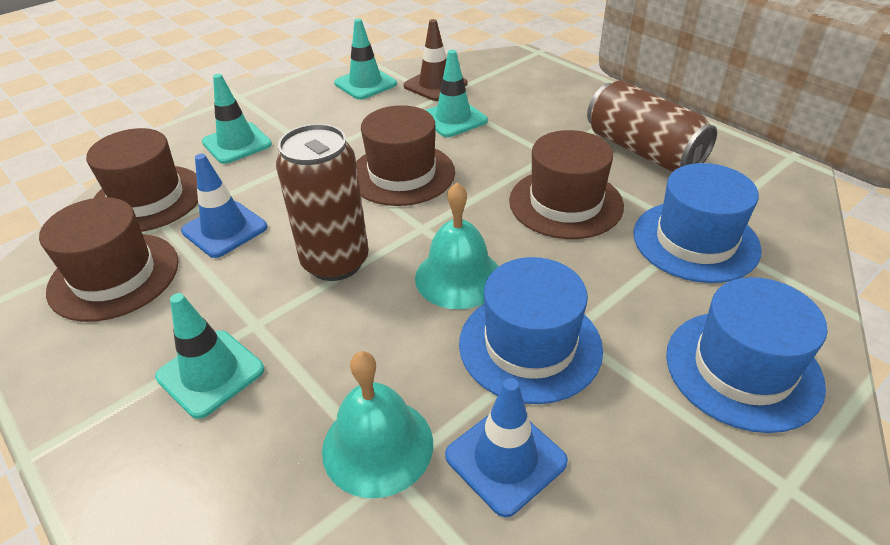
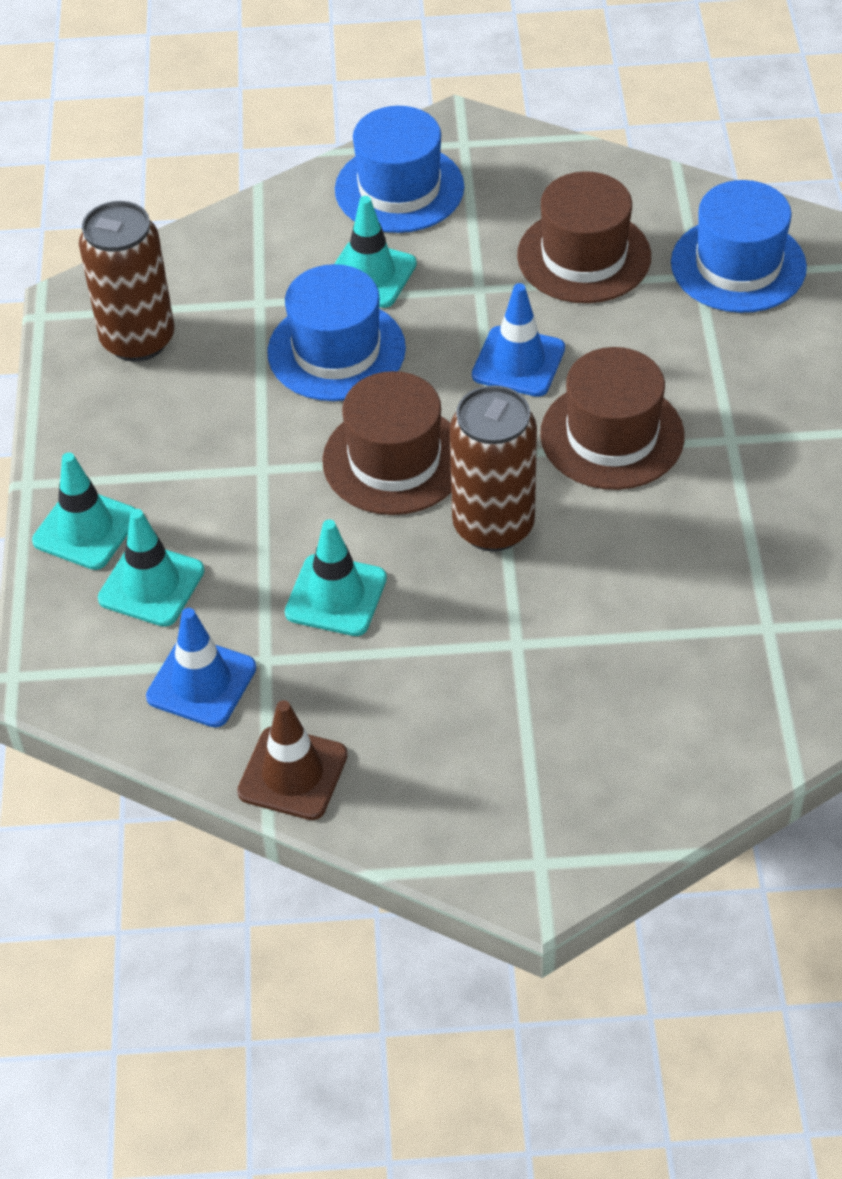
brown hat: 4 -> 3
turquoise bell: 2 -> 0

